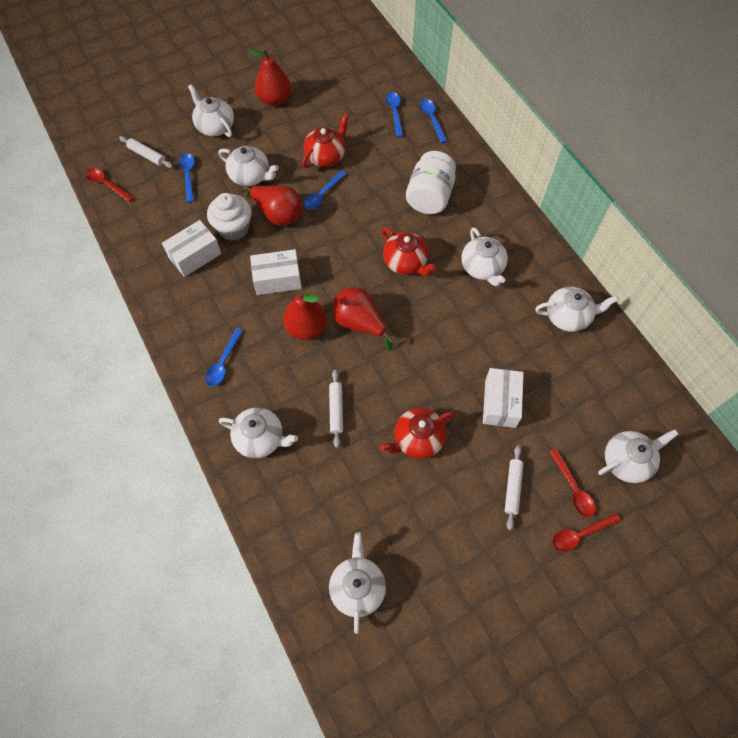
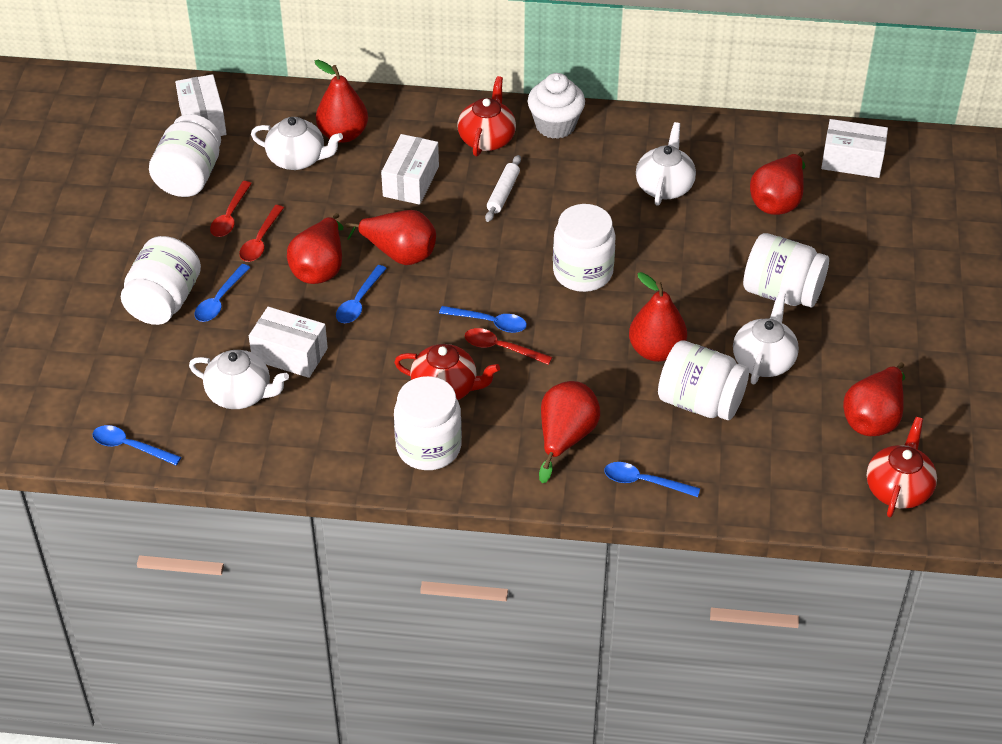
red pear: 4 -> 7
white box: 3 -> 4
white jar: 1 -> 6
white rolling pin: 3 -> 1
white teapot: 7 -> 4

